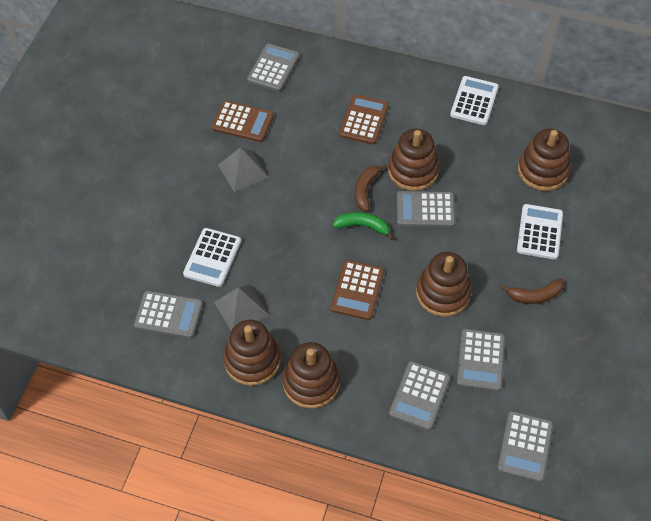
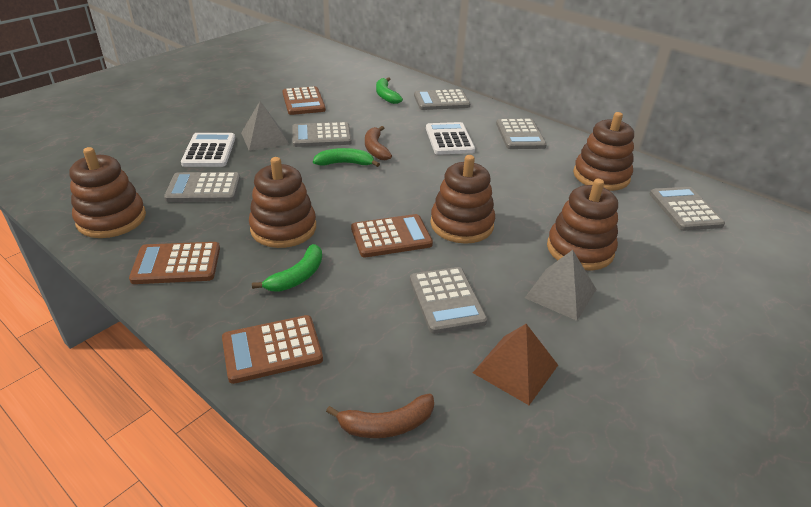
brown calculator: 3 -> 4
brown pyramid: 0 -> 1
green banana: 1 -> 3
white calculator: 3 -> 2

